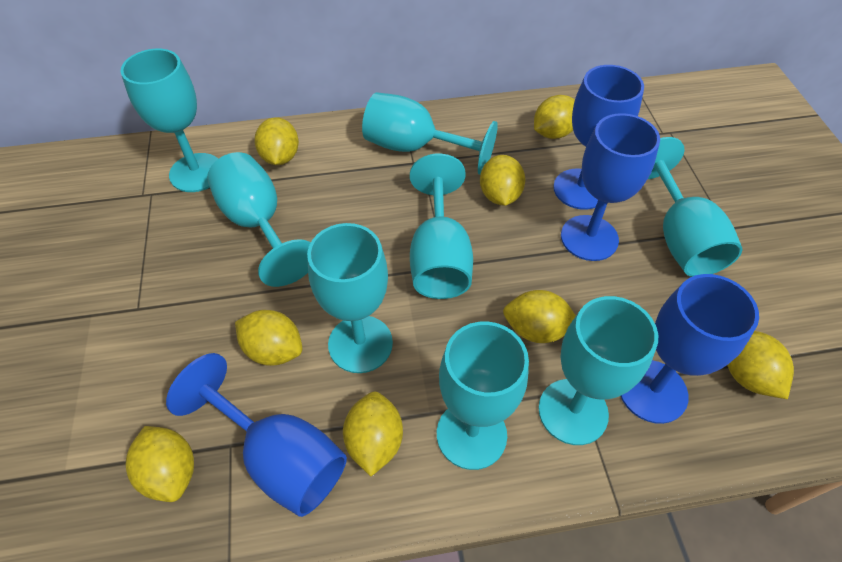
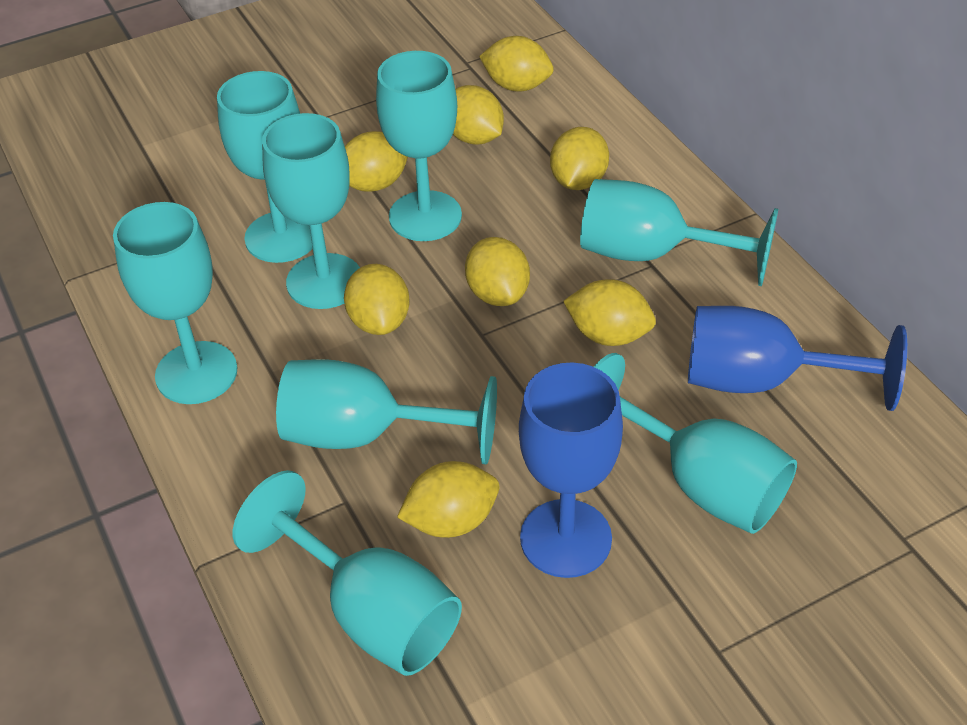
blue goblet: 4 -> 2

